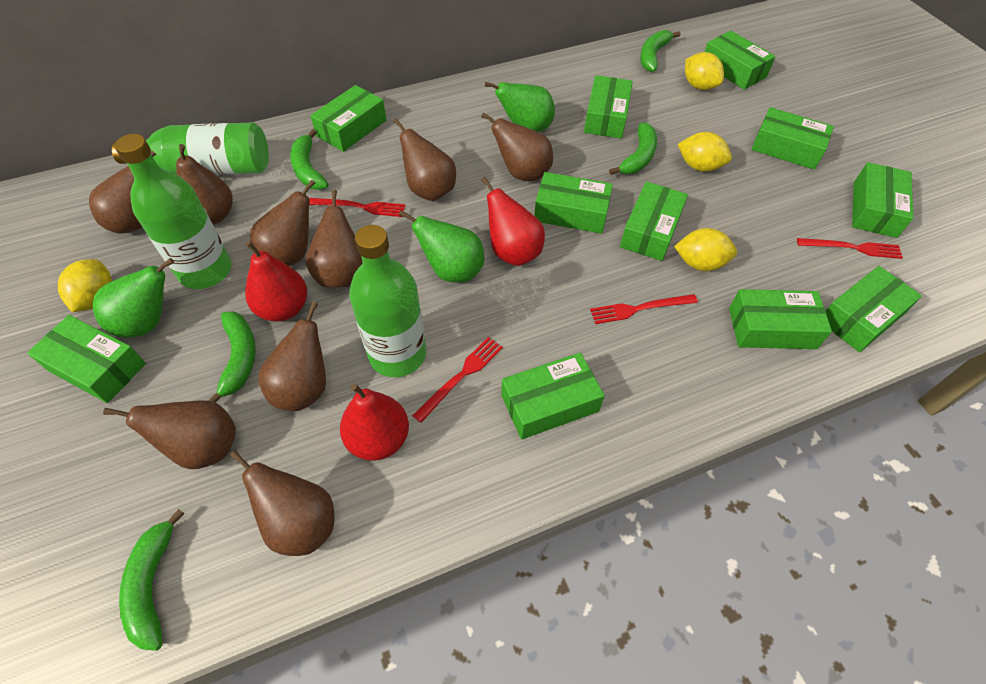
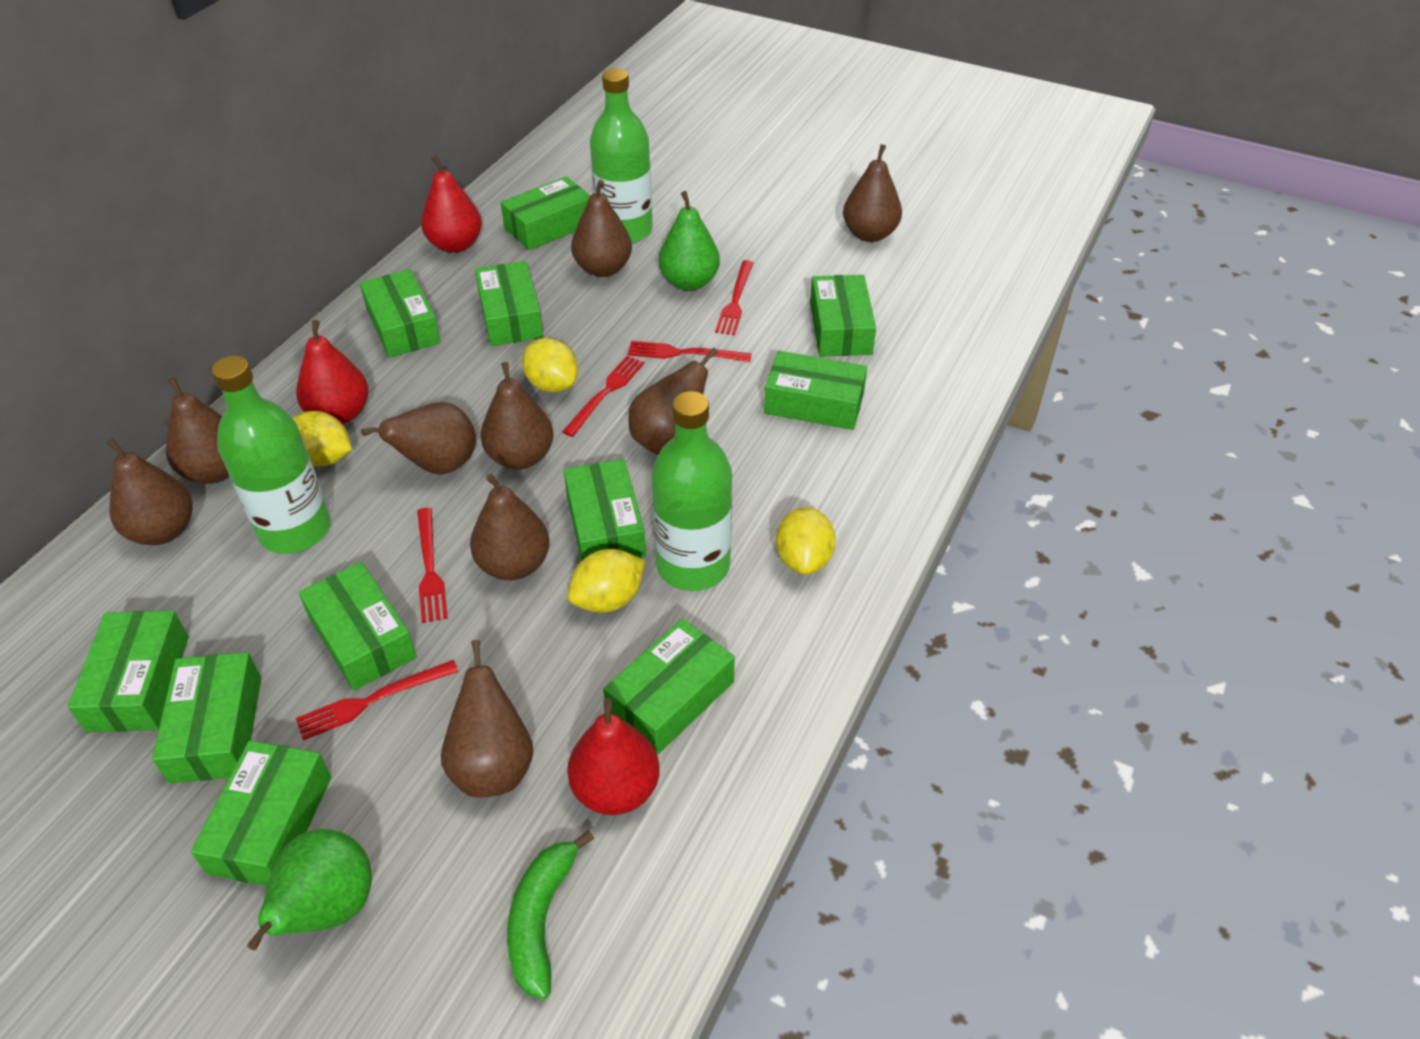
green banana: 5 -> 1
green pear: 3 -> 2
red fork: 4 -> 5

